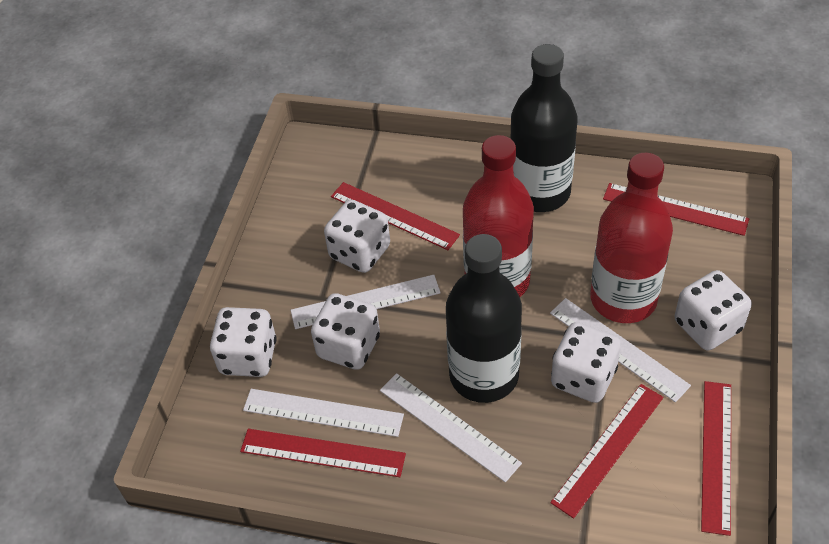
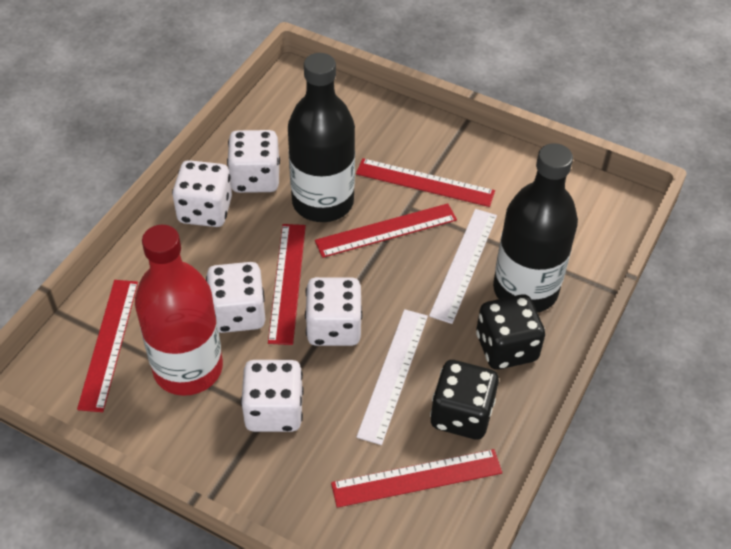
black dice: 0 -> 2
red bottle: 2 -> 1
white ruler: 4 -> 2

